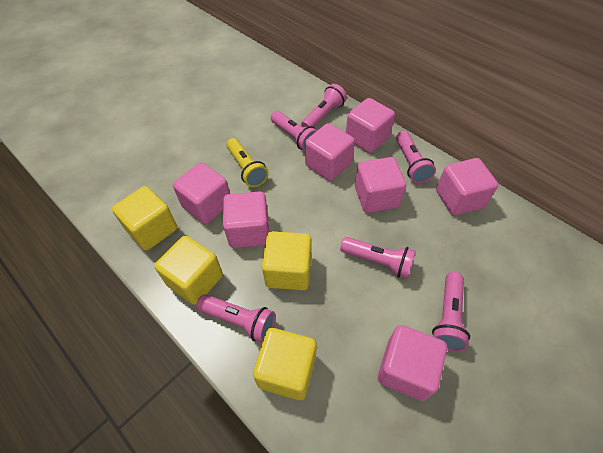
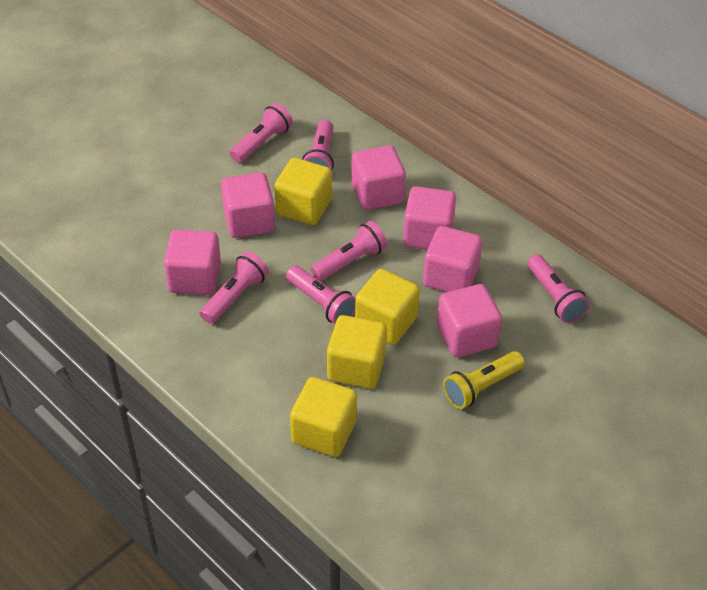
pink cube: 7 -> 6

